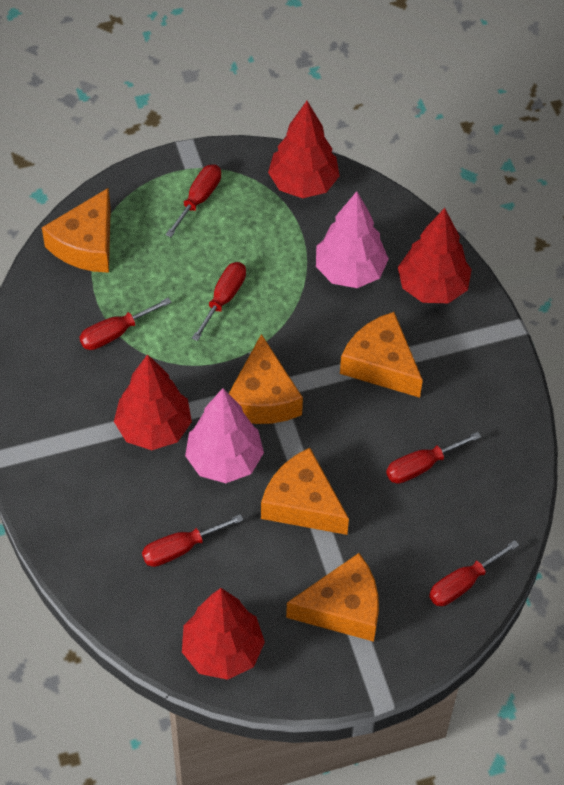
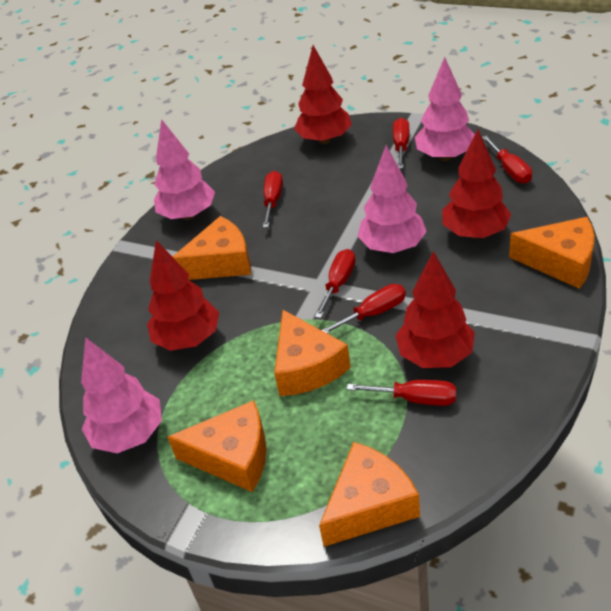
pink tree: 2 -> 4

